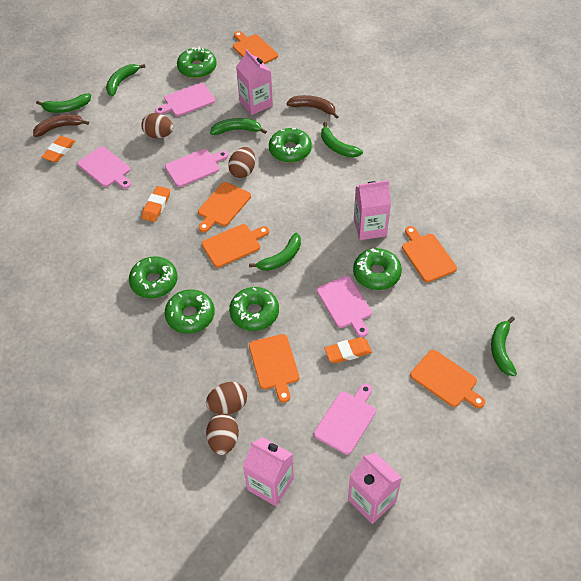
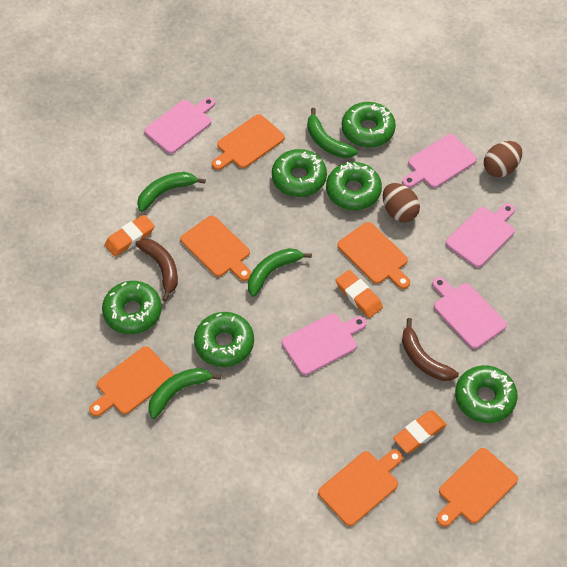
brown egg: 4 -> 2
green banana: 6 -> 4
pink carton: 4 -> 0

